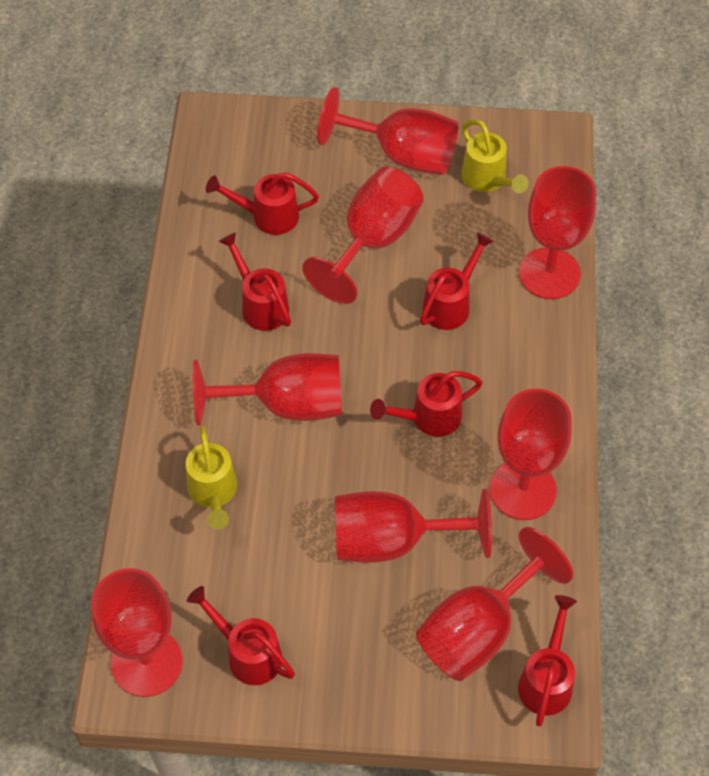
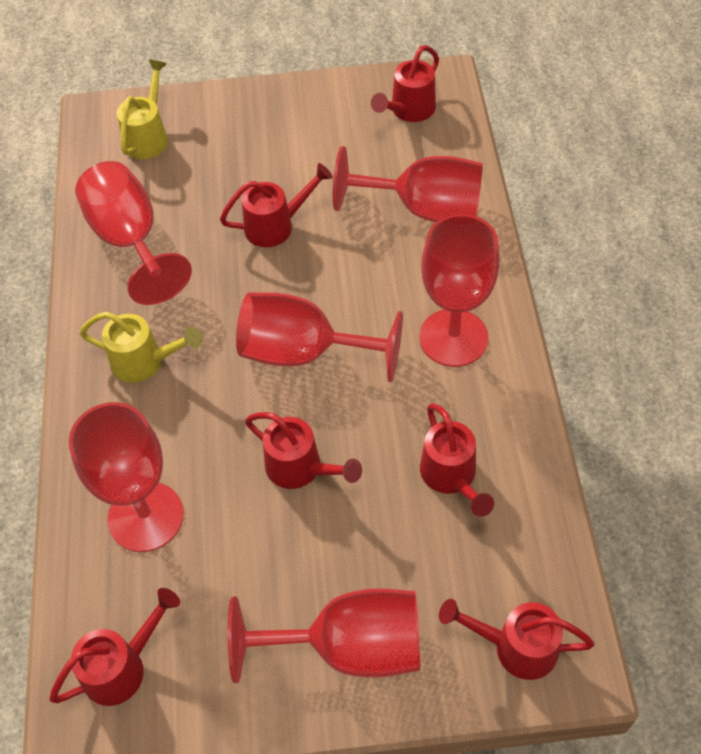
red goblet: 8 -> 6

